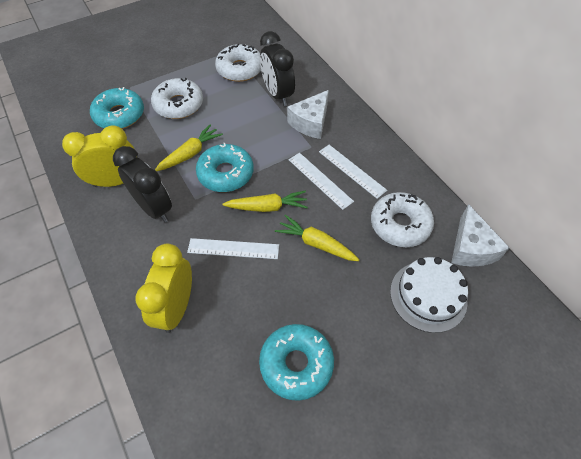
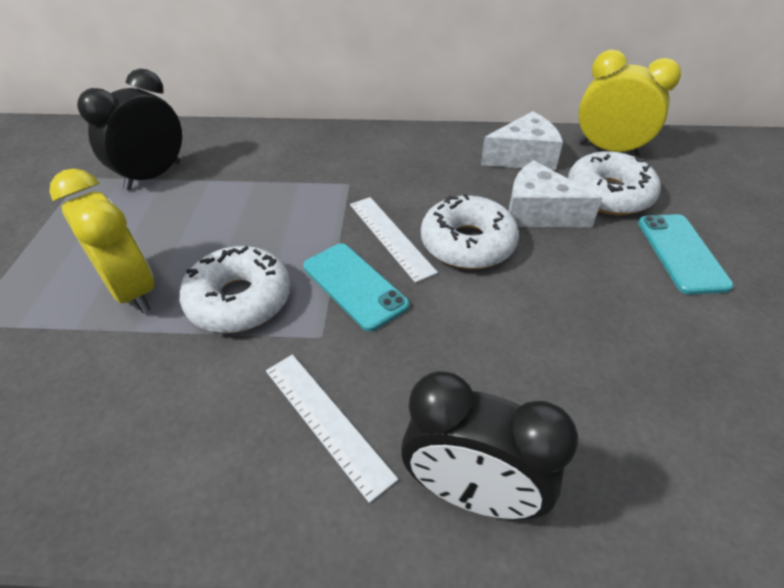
turquoise donut: 3 -> 0
turquoise phone: 0 -> 2
white cake: 1 -> 0
white ruler: 3 -> 2
yellow carrot: 3 -> 0

